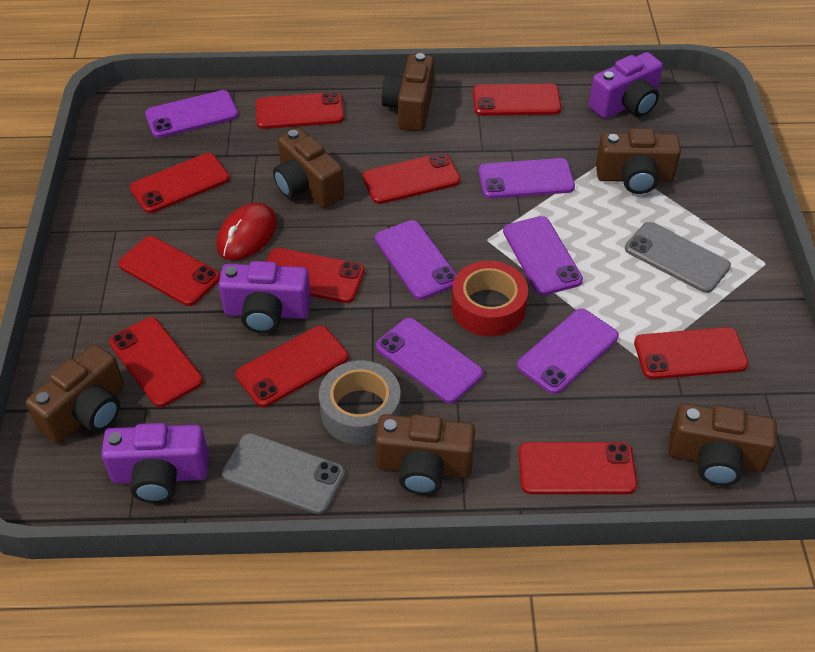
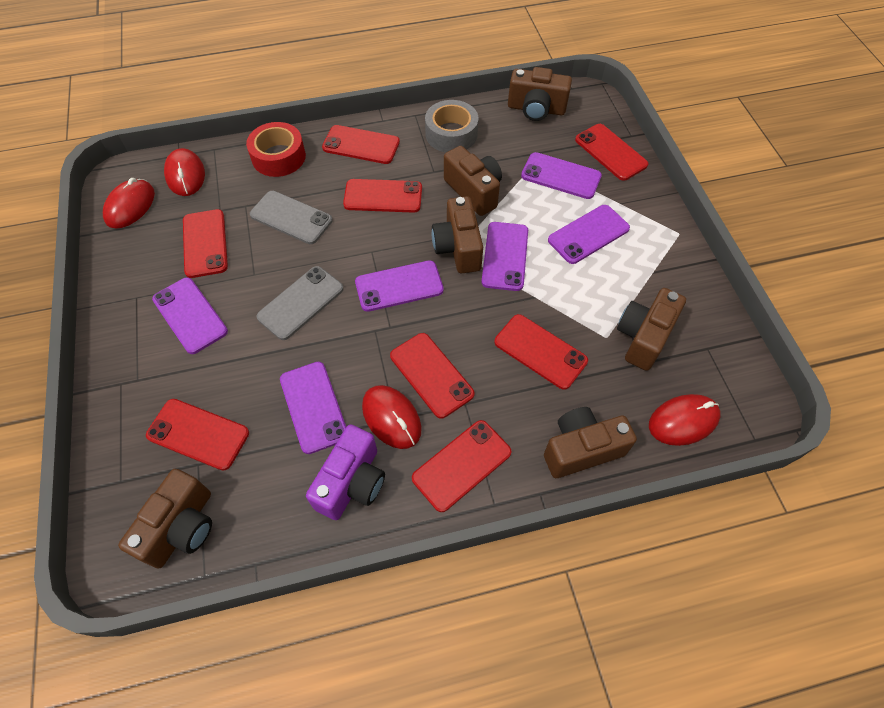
purple camera: 3 -> 1
red mouse: 1 -> 4
red phone: 10 -> 8

